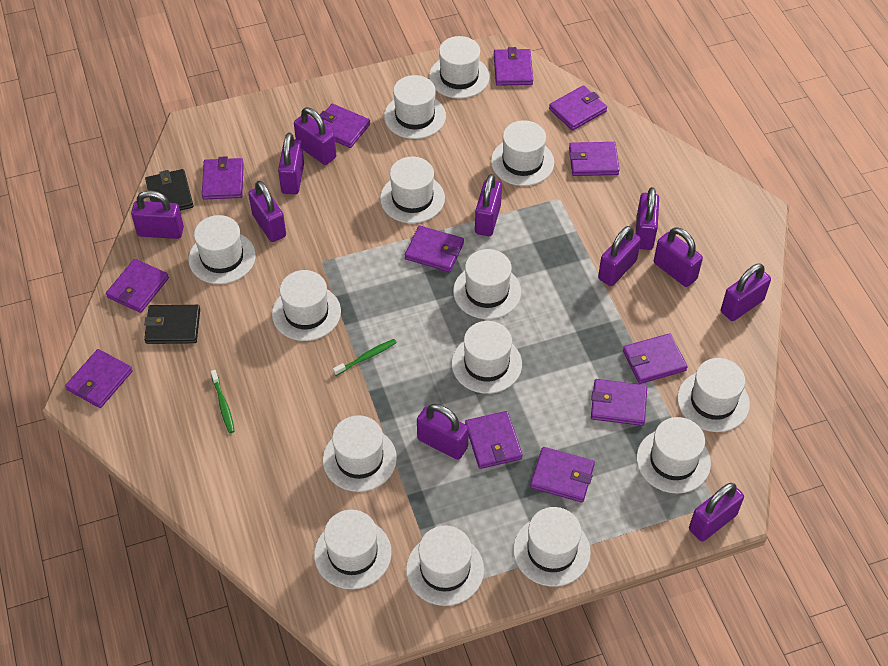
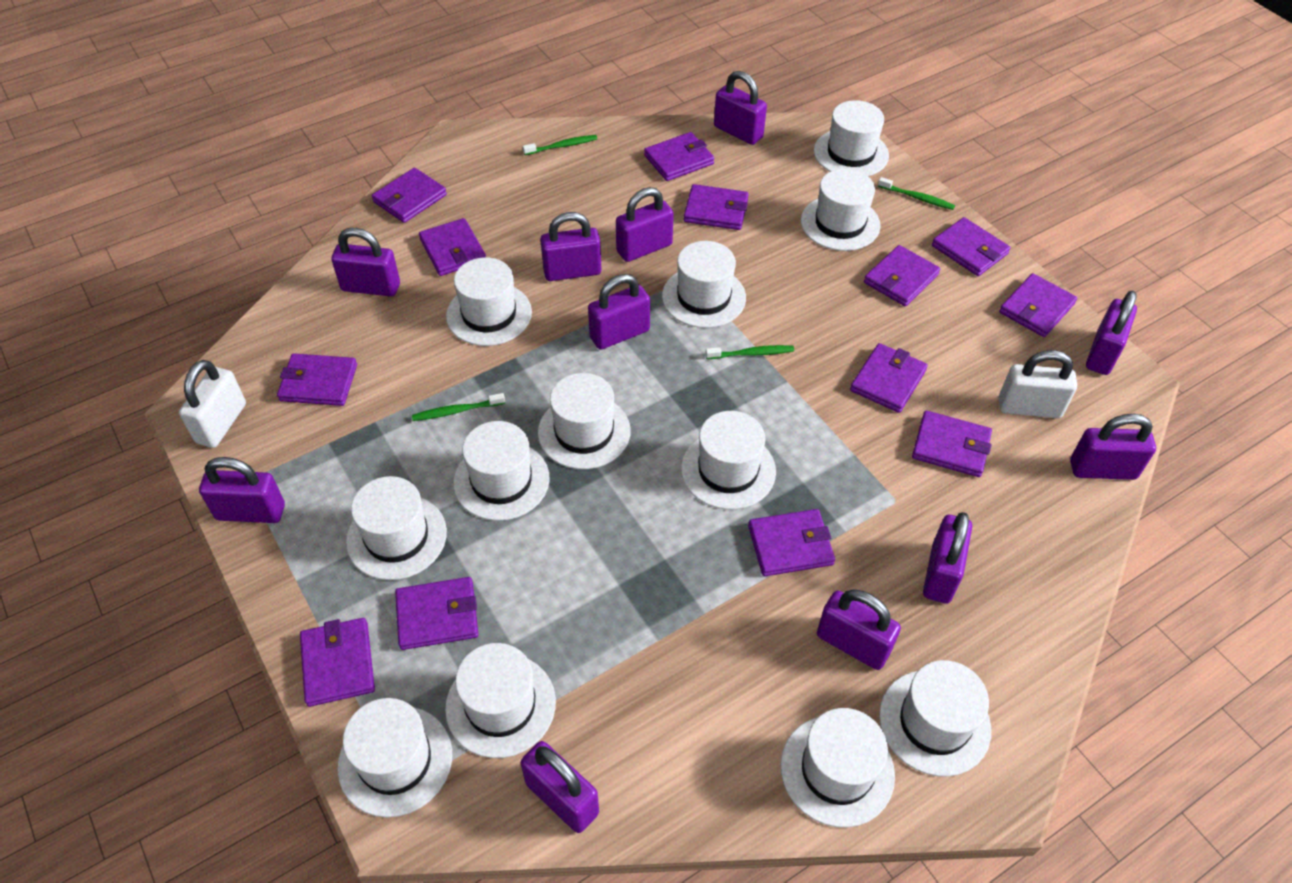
black wallet: 2 -> 0
green toothbrush: 2 -> 4
purple wallet: 12 -> 13
white hat: 14 -> 12
white padlock: 0 -> 2

